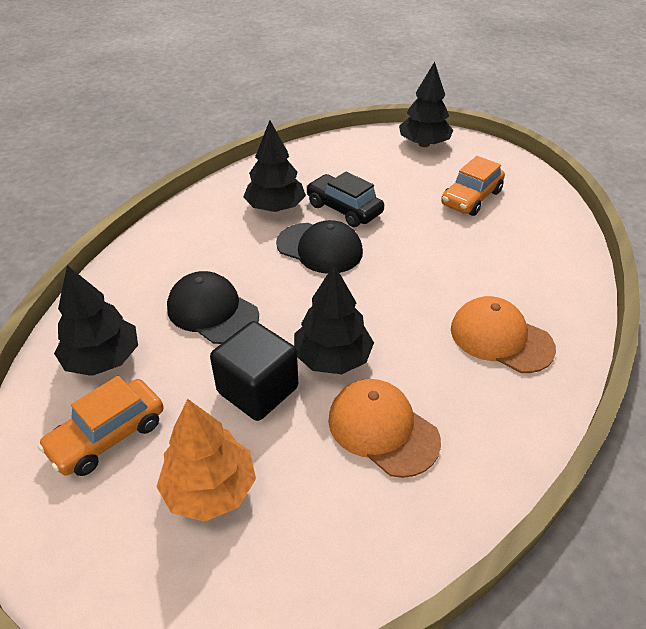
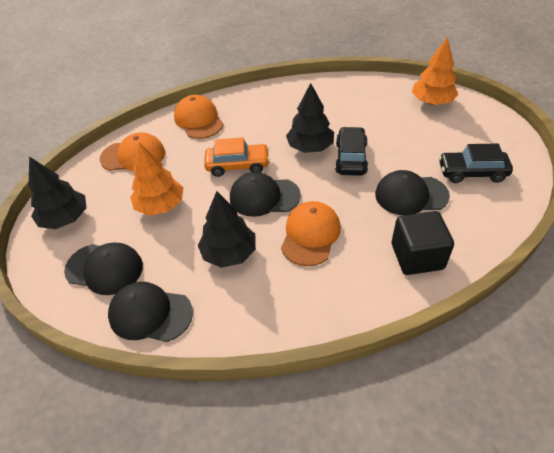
black cap: 2 -> 4
black car: 1 -> 2
black tree: 4 -> 3
orange cap: 2 -> 3
orange car: 2 -> 1
orange tree: 1 -> 2

